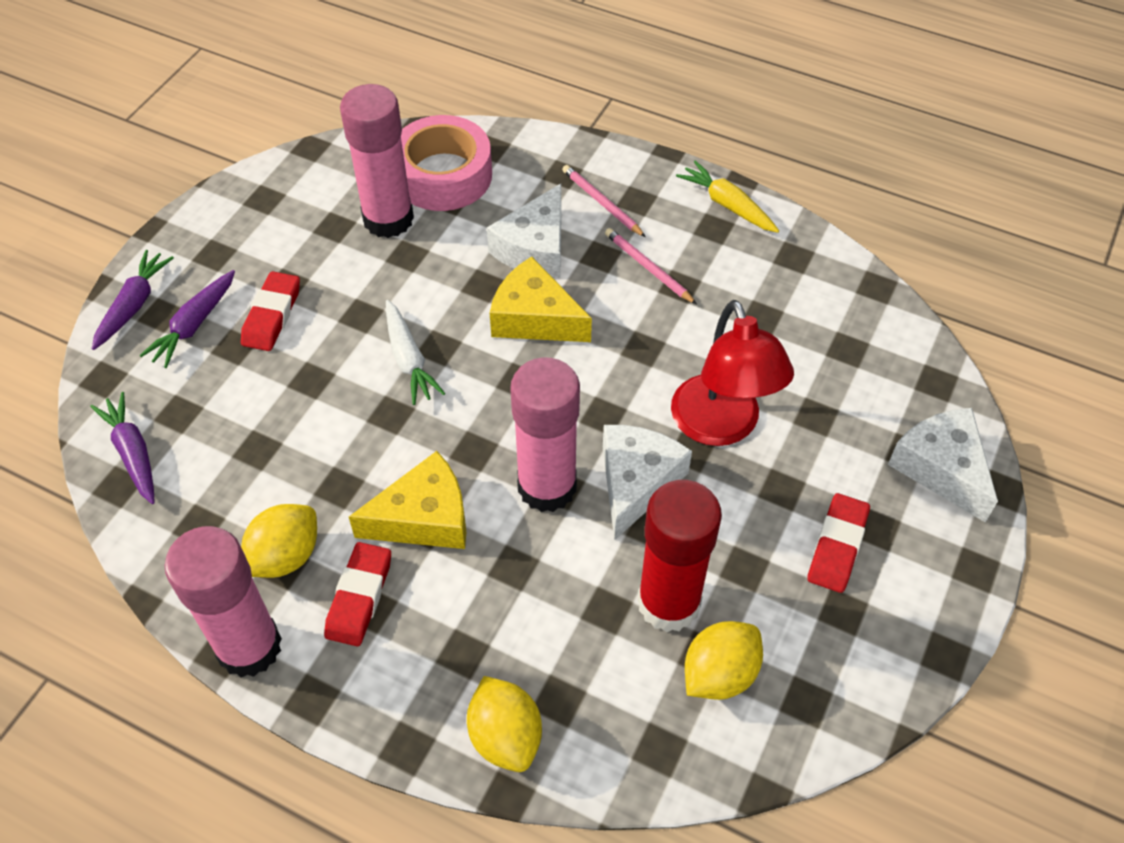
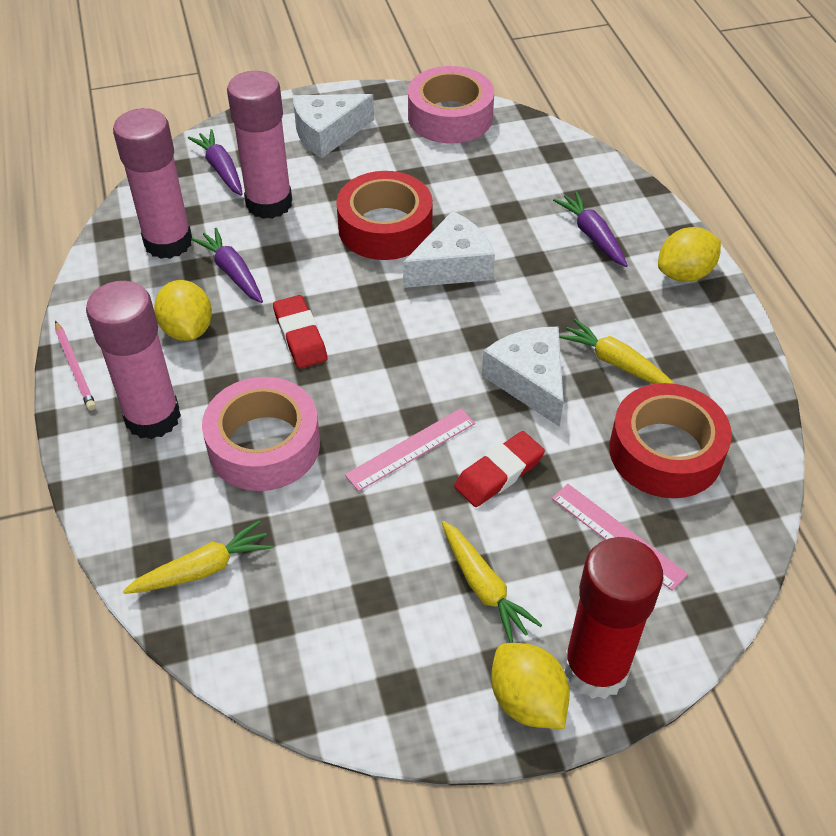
pink pencil: 2 -> 1
pink ruler: 0 -> 2
pink tape: 1 -> 2
red eraser: 3 -> 2
red lamp: 1 -> 0
red tape: 0 -> 2
white carrot: 1 -> 0
yellow carrot: 1 -> 3
yellow cheese: 2 -> 0

